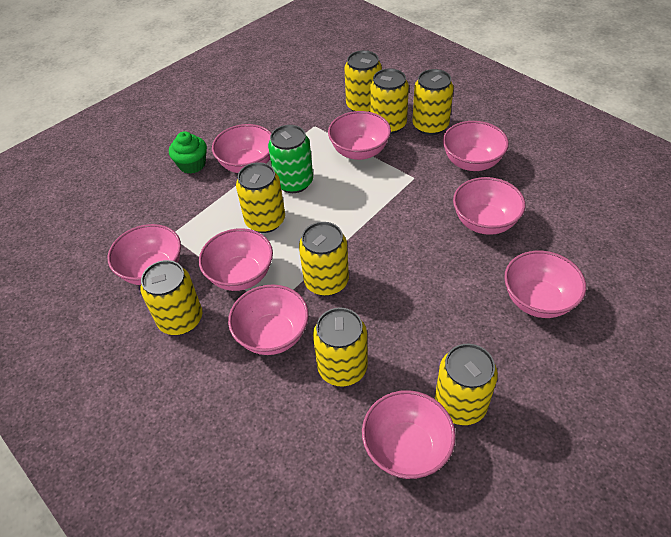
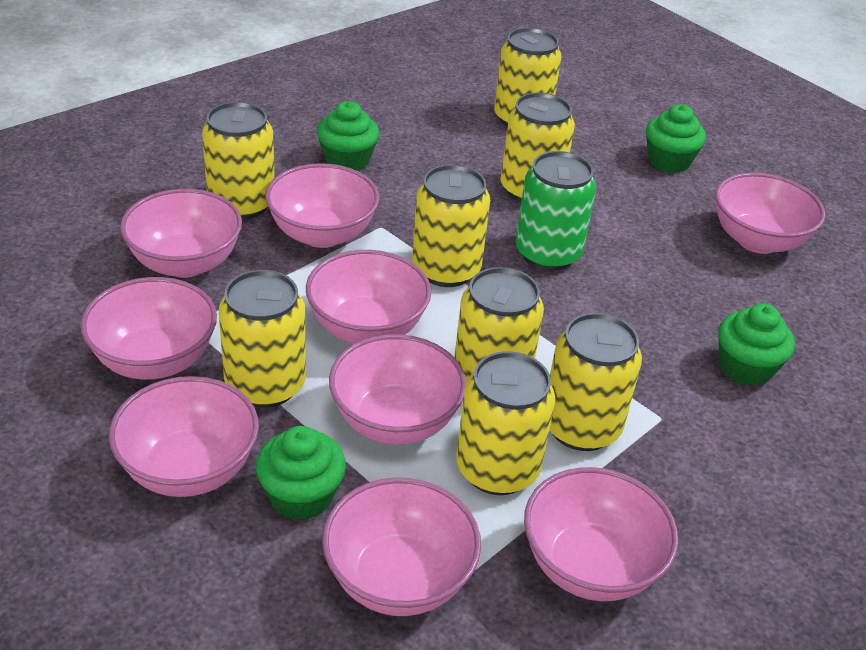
green cupcake: 1 -> 4

